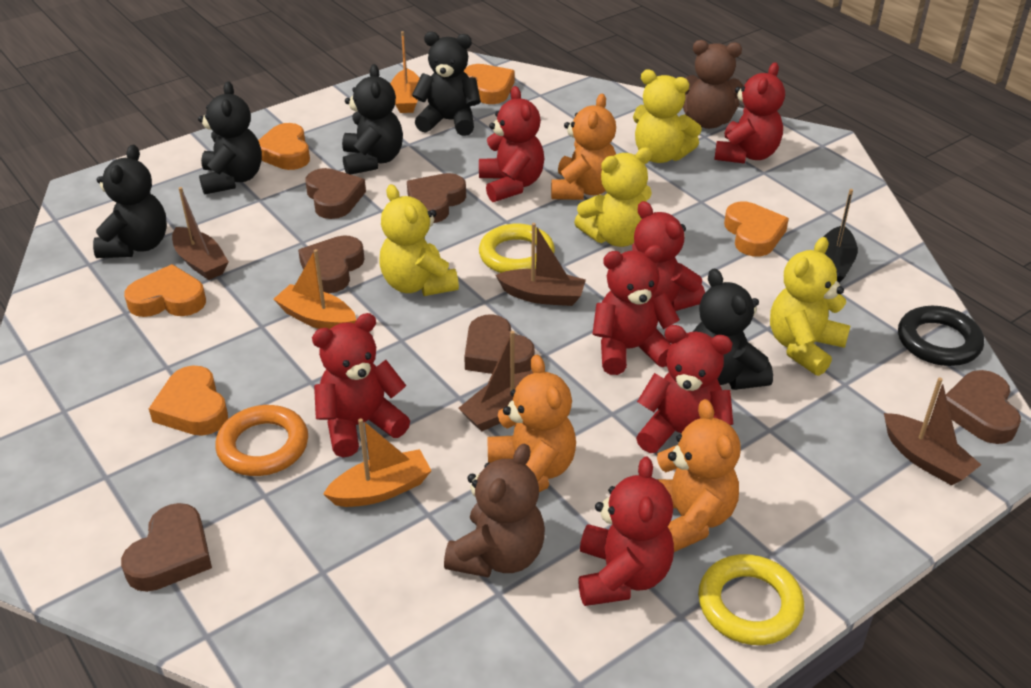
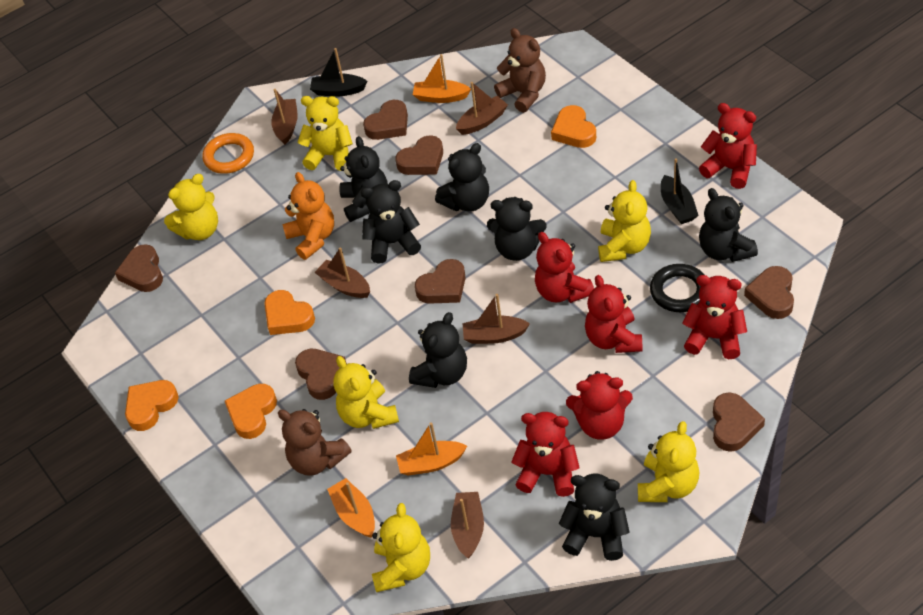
black boat: 1 -> 2
black teddy bear: 5 -> 7
brown boat: 4 -> 5
brown heart: 6 -> 7
orange heart: 5 -> 4
orange teddy bear: 3 -> 1
red teddy bear: 7 -> 6
yellow ring: 2 -> 0
yellow teddy bear: 4 -> 6

